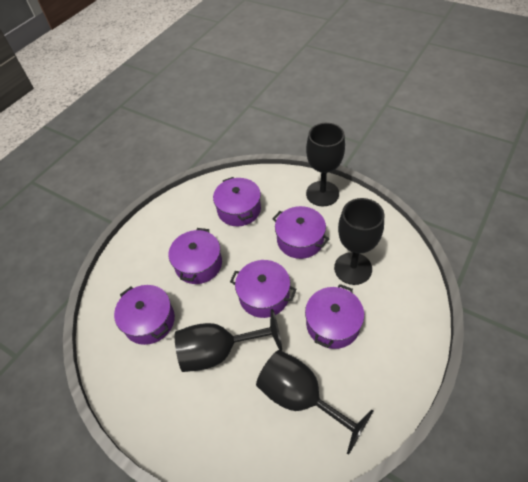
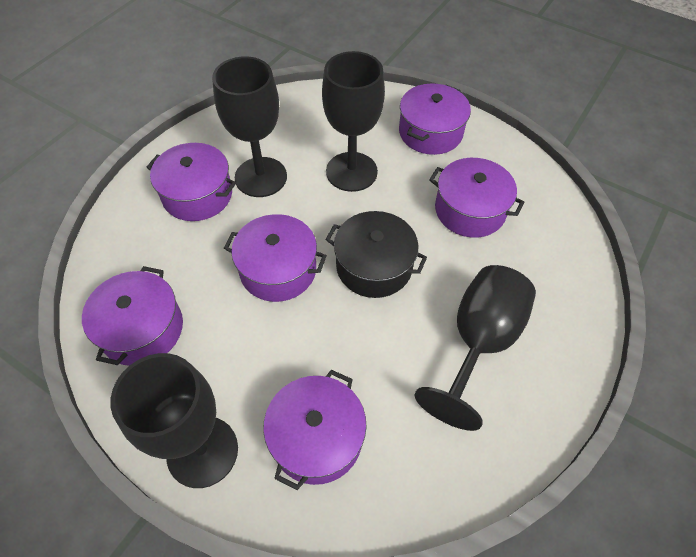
black pot: 0 -> 1

